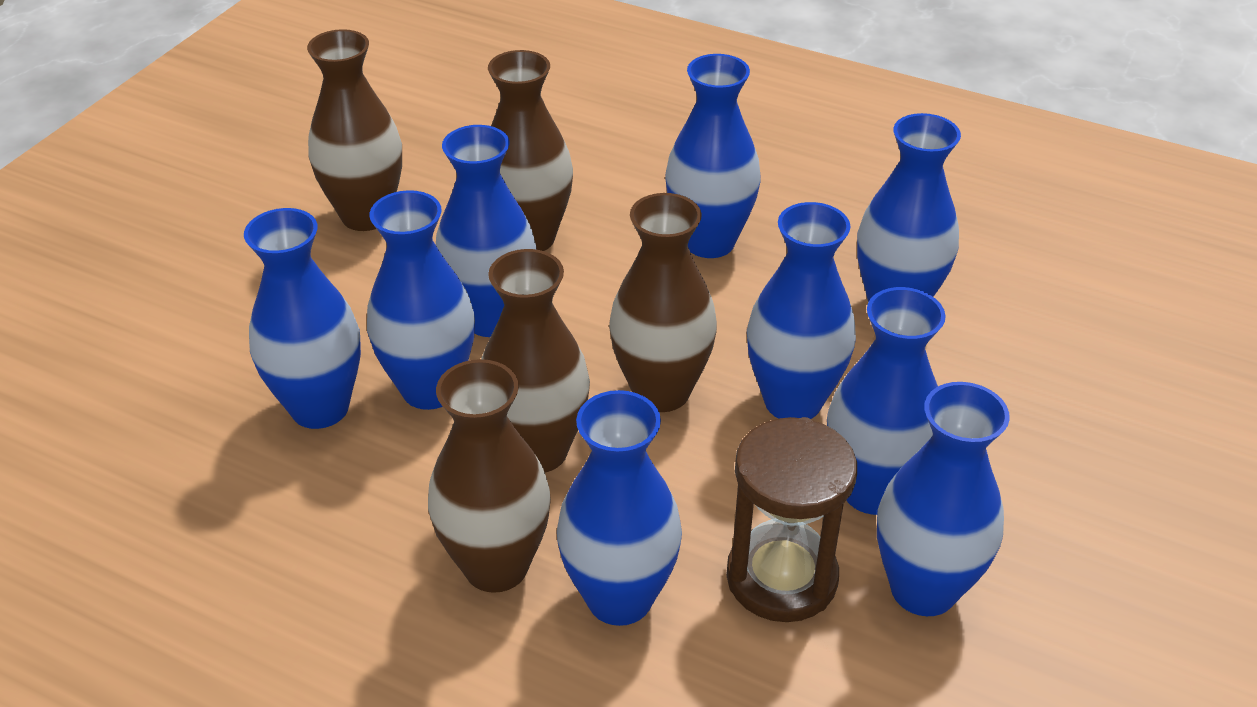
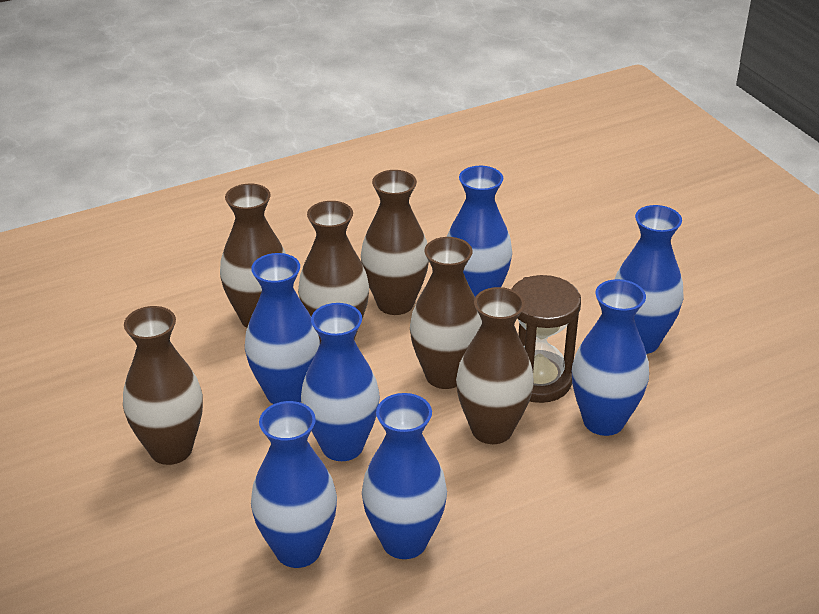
blue vase: 9 -> 7
brown vase: 5 -> 6

